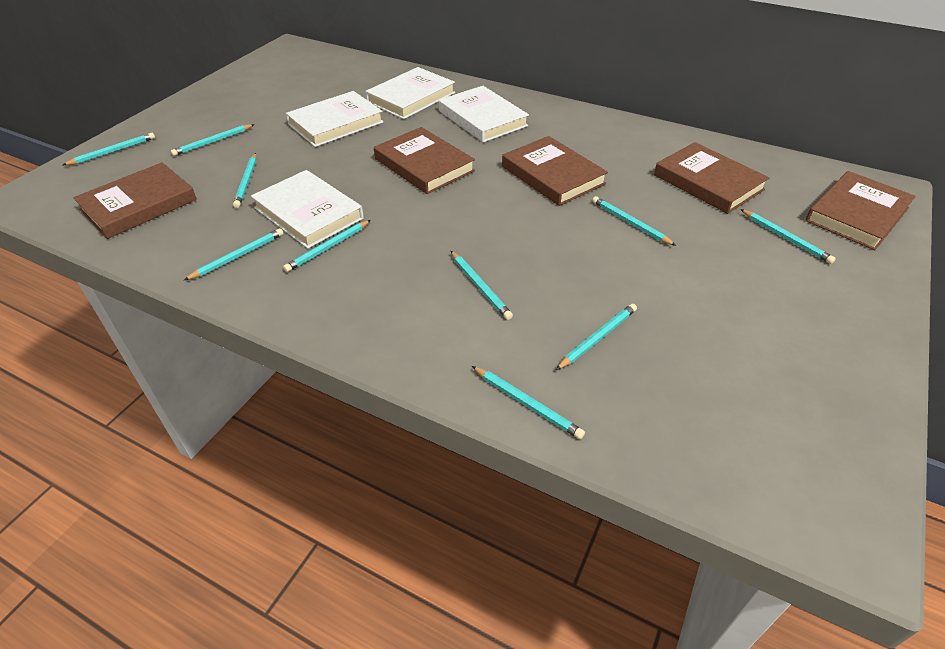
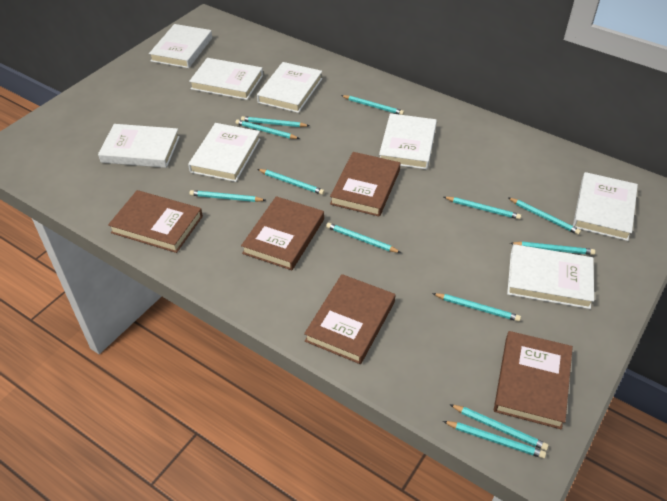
turquoise pencil: 10 -> 12
white book: 4 -> 8

